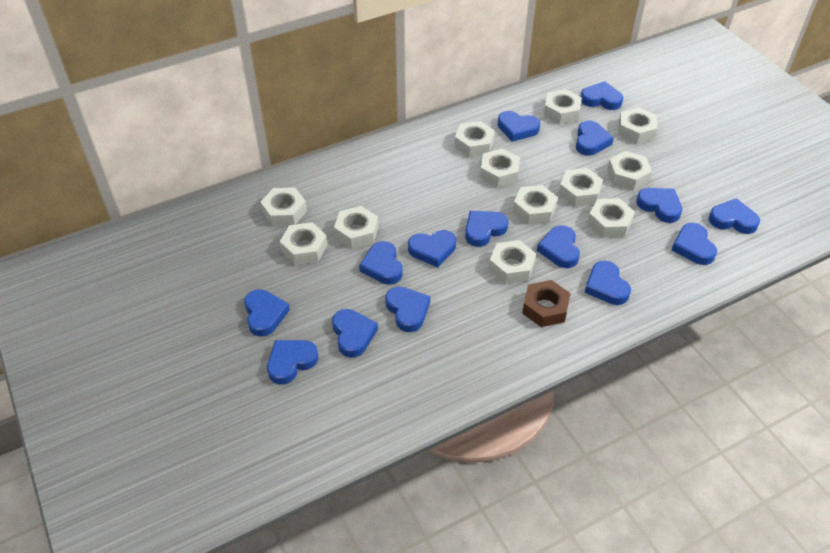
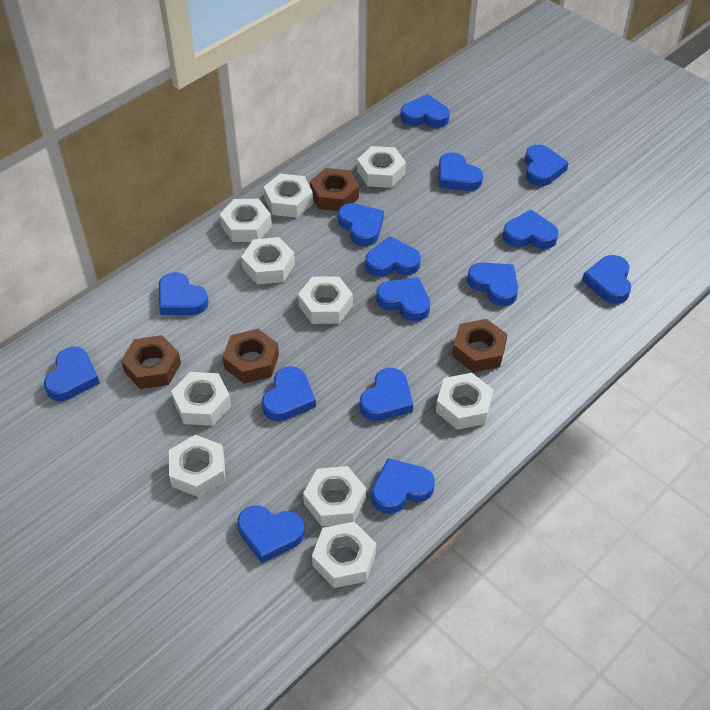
brown nut: 1 -> 4
white nut: 12 -> 10

